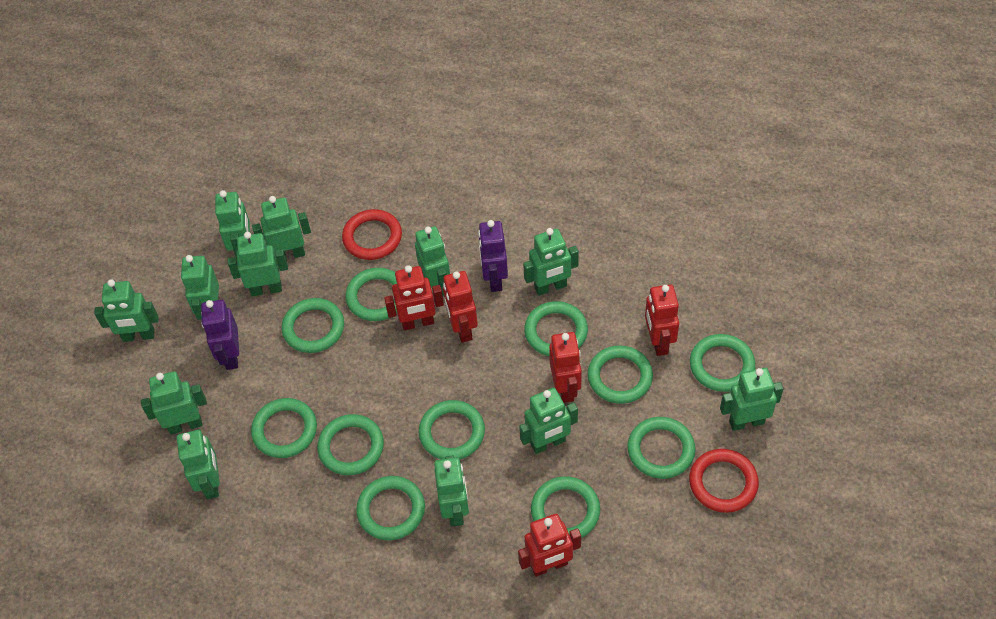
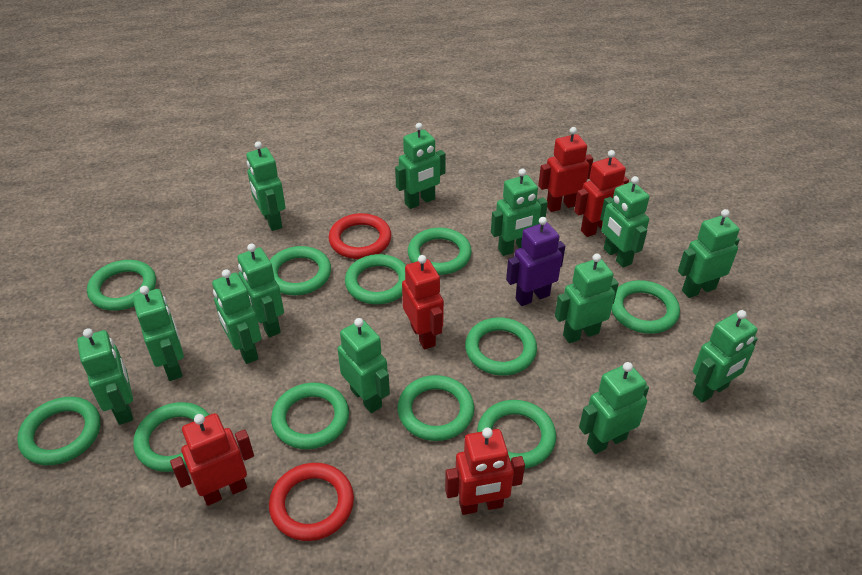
green robot: 12 -> 13
purple robot: 2 -> 1

